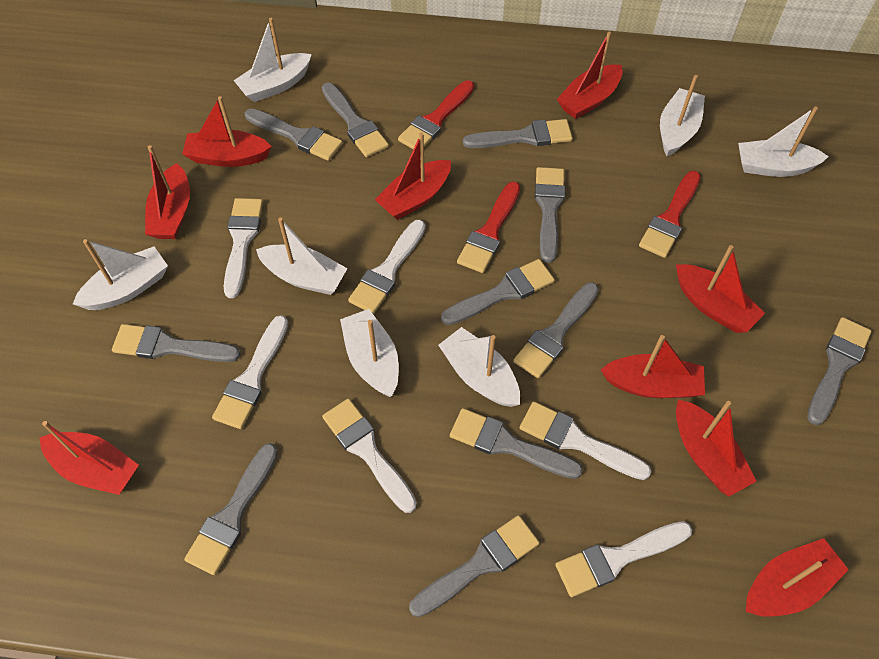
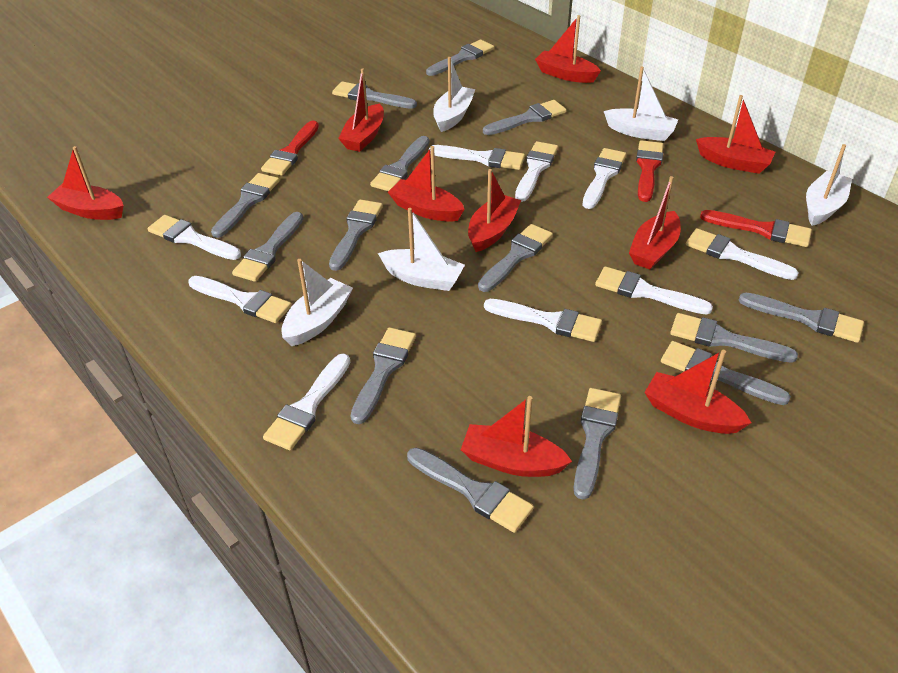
grey brush: 11 -> 14
white boat: 7 -> 5
white brush: 6 -> 9

